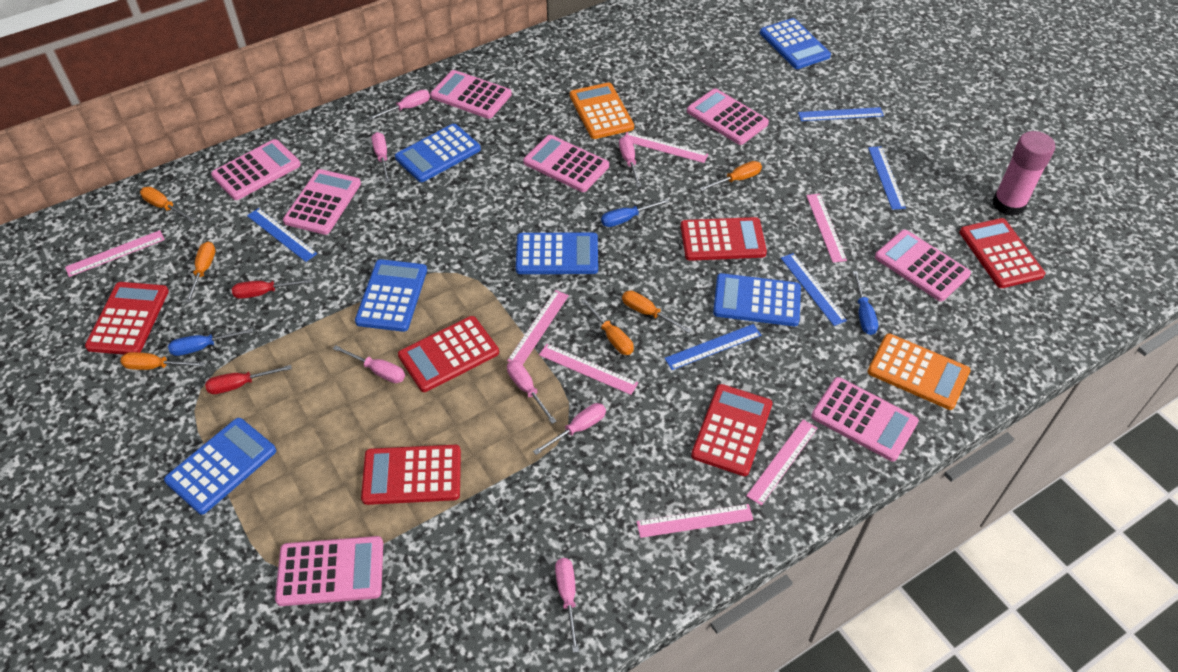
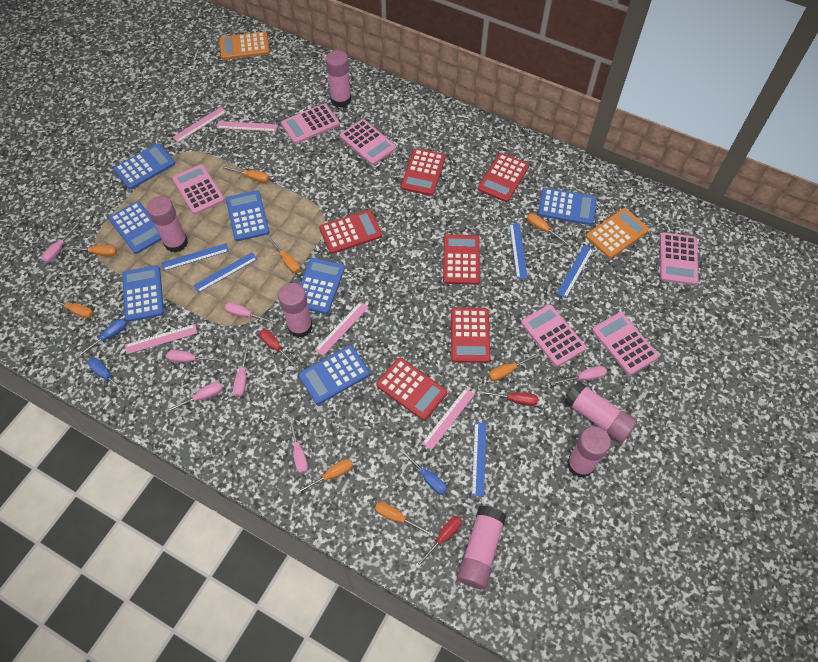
blue calculator: 6 -> 7
orange screwdriver: 6 -> 8
pink calculator: 8 -> 6
pink glue stick: 1 -> 6
pink ruler: 7 -> 5
red screwdriver: 2 -> 3

